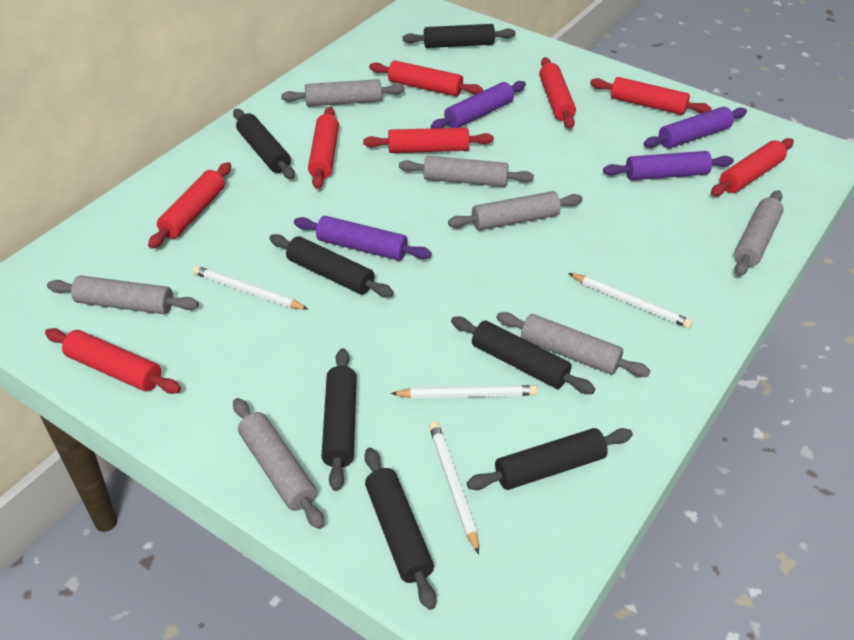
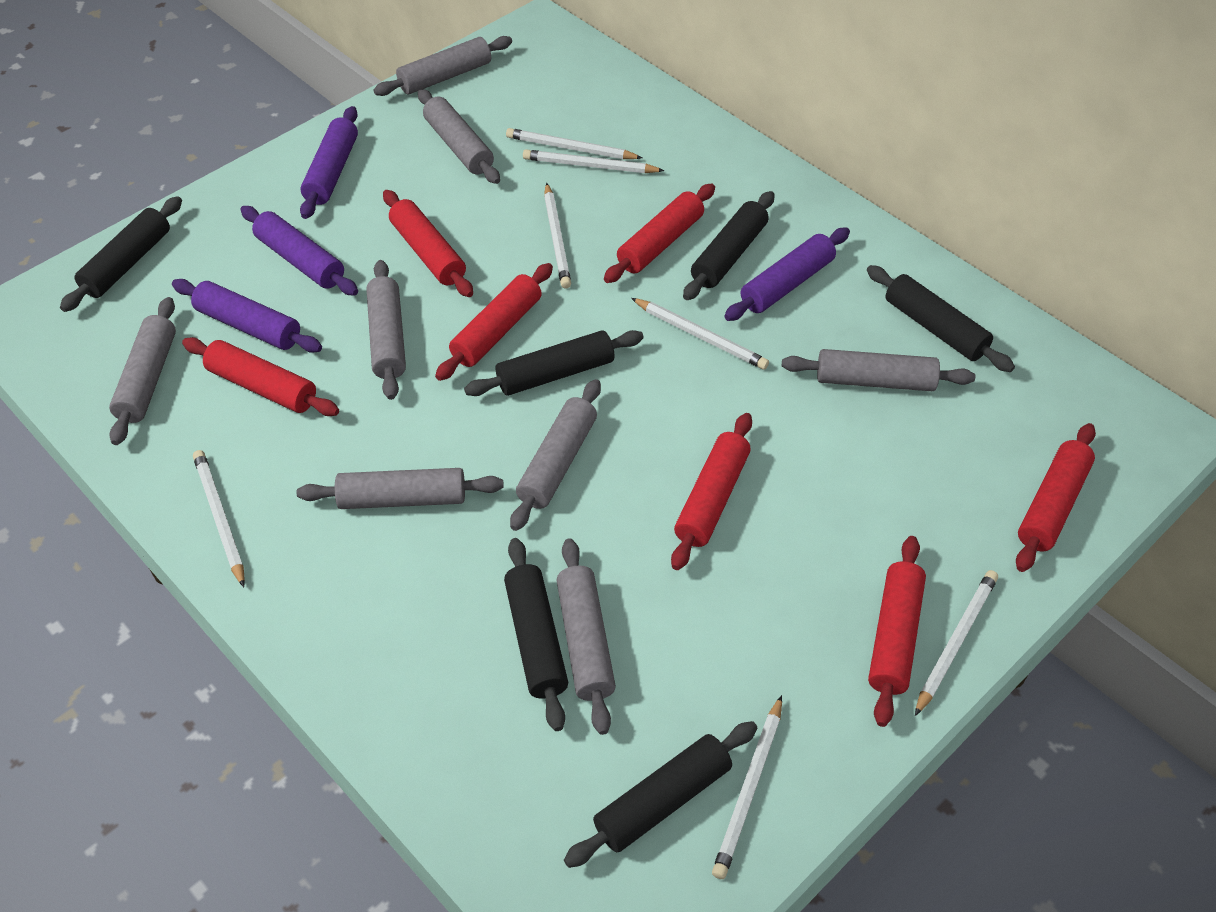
black rolling pin: 7 -> 6
grey rolling pin: 7 -> 8
red rolling pin: 8 -> 7
white pencil: 4 -> 7

